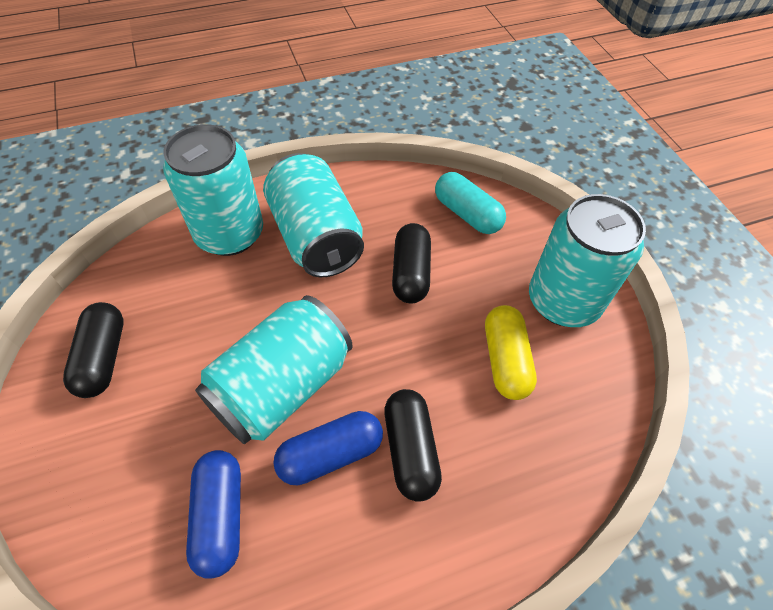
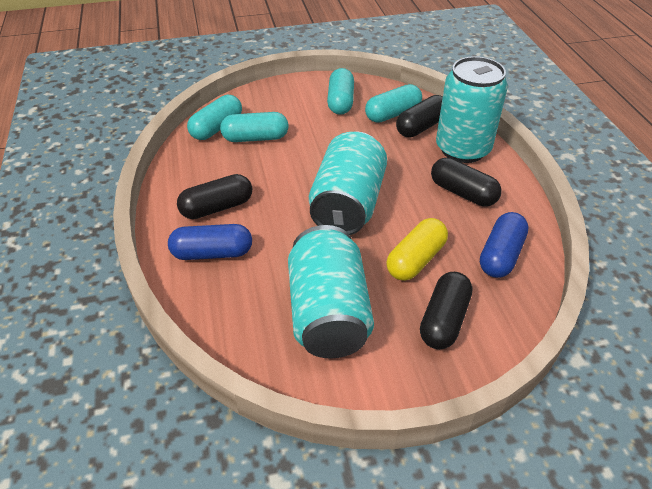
black capsule: 3 -> 4
turquoise can: 4 -> 3
turquoise capsule: 1 -> 4

